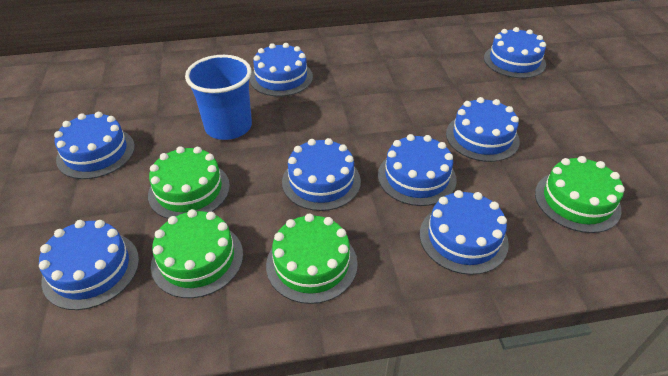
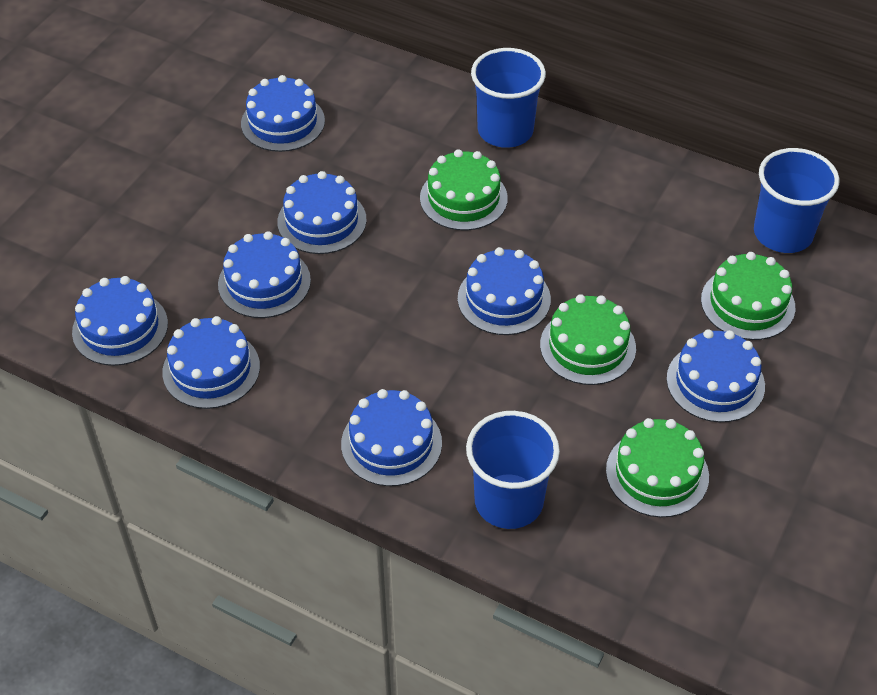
blue cup: 1 -> 3

